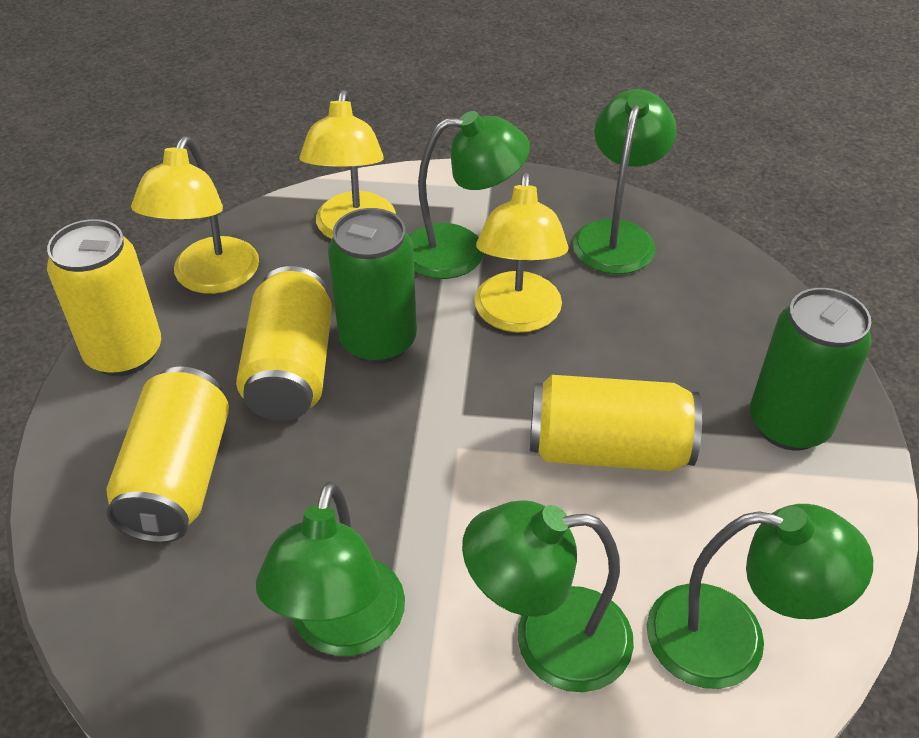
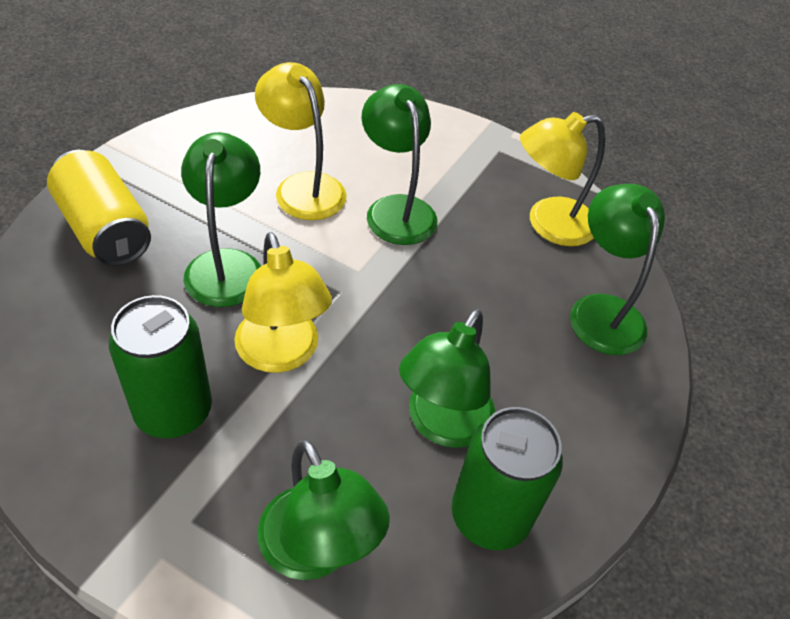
yellow can: 4 -> 1

